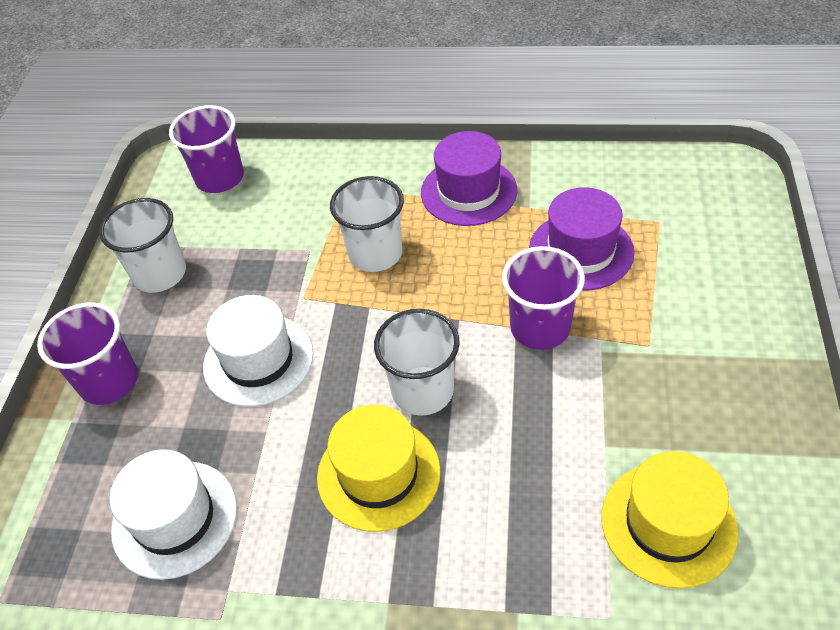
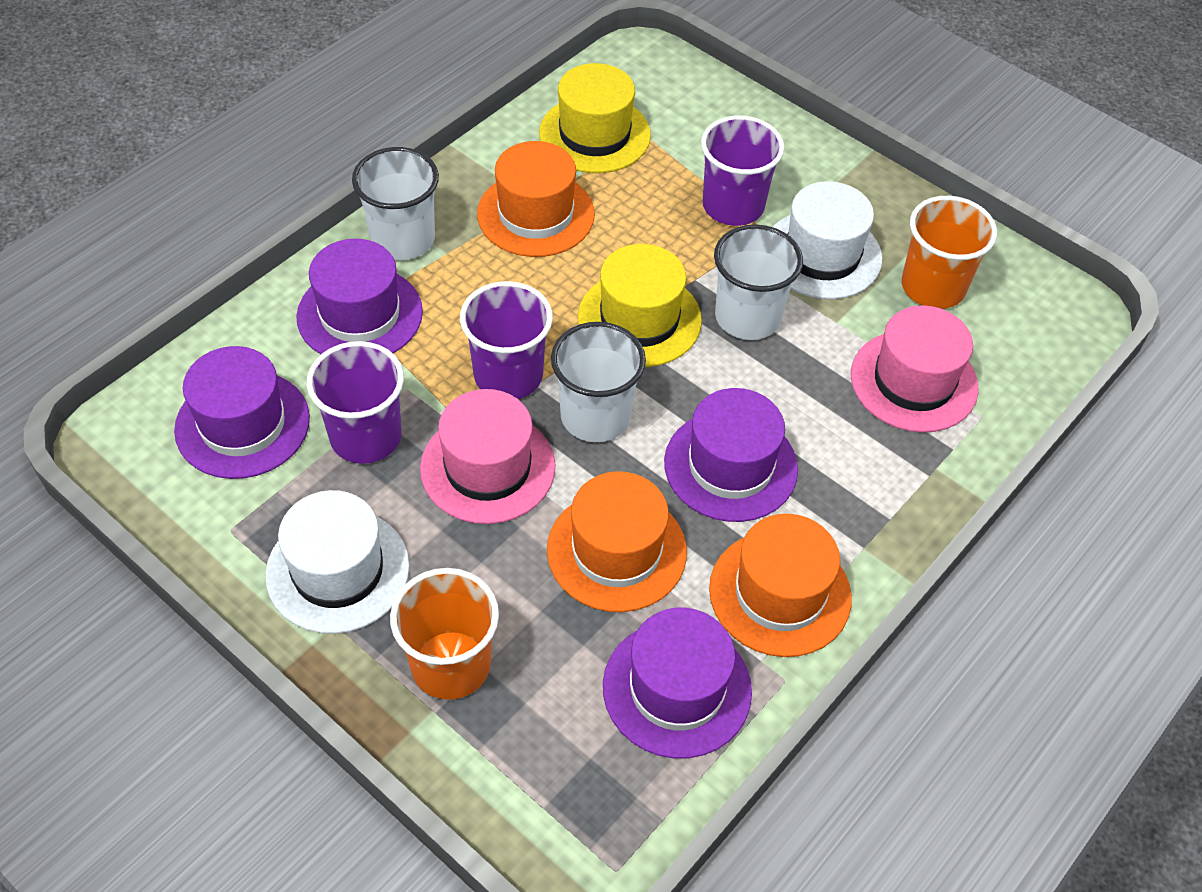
orange cup: 0 -> 2
orange hat: 0 -> 3
pink hat: 0 -> 2
purple hat: 2 -> 4

